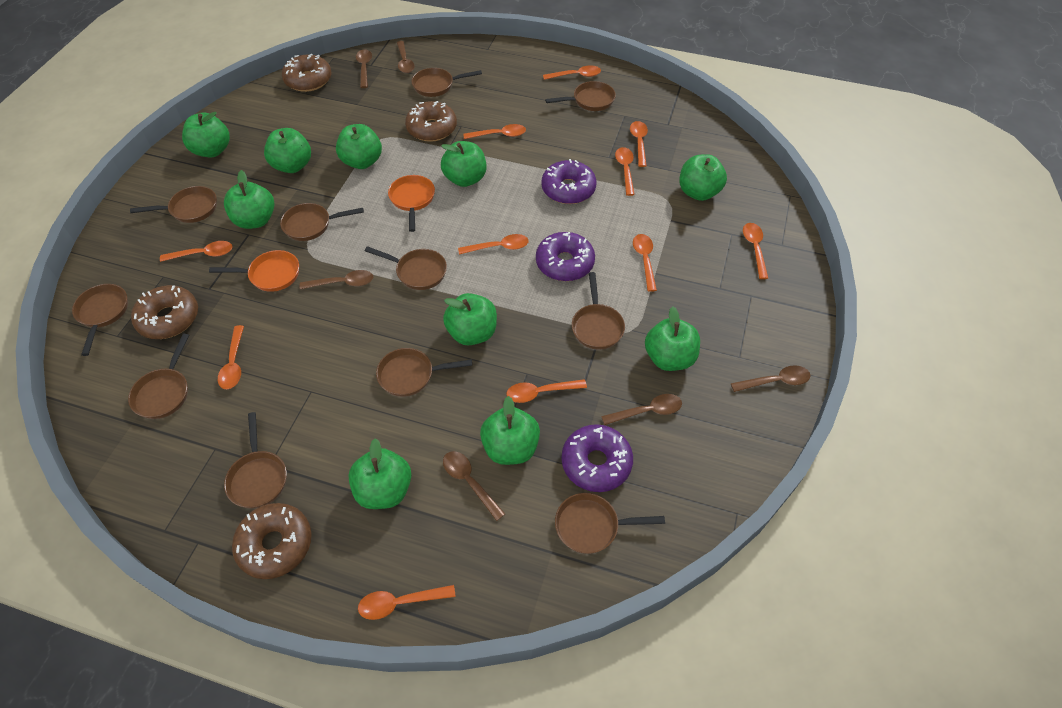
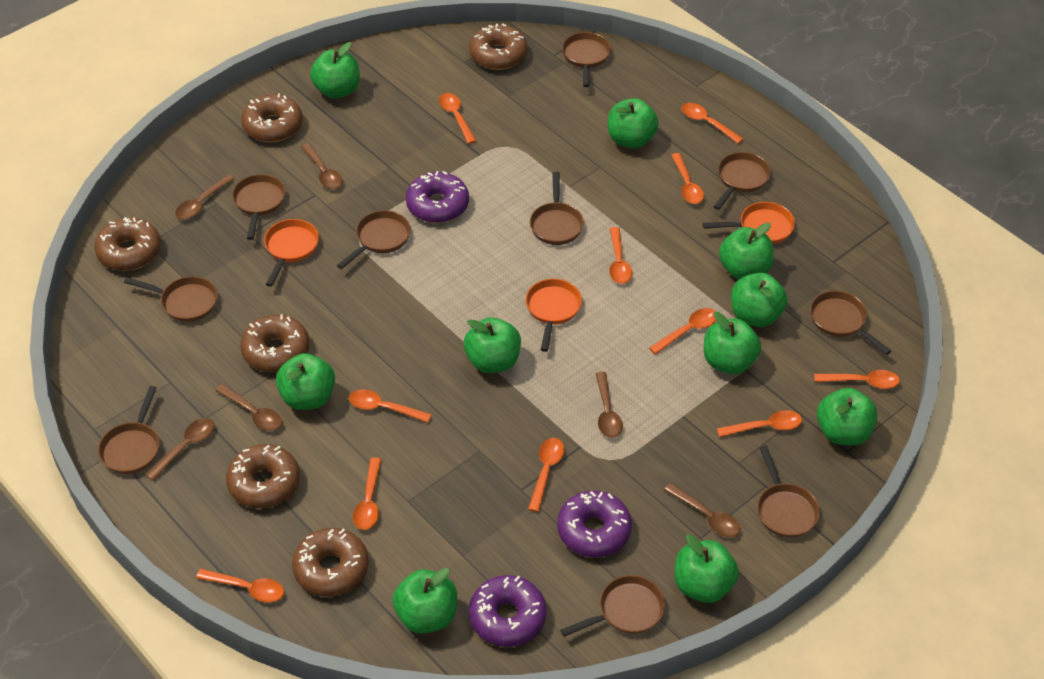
brown donut: 4 -> 6
brown pan: 11 -> 10
orange pan: 2 -> 3

